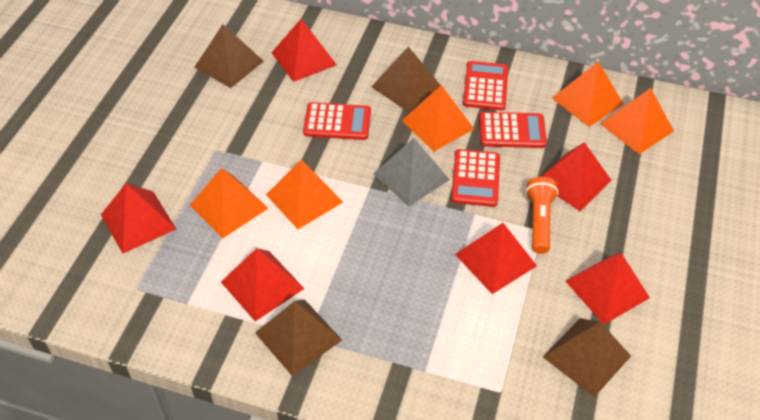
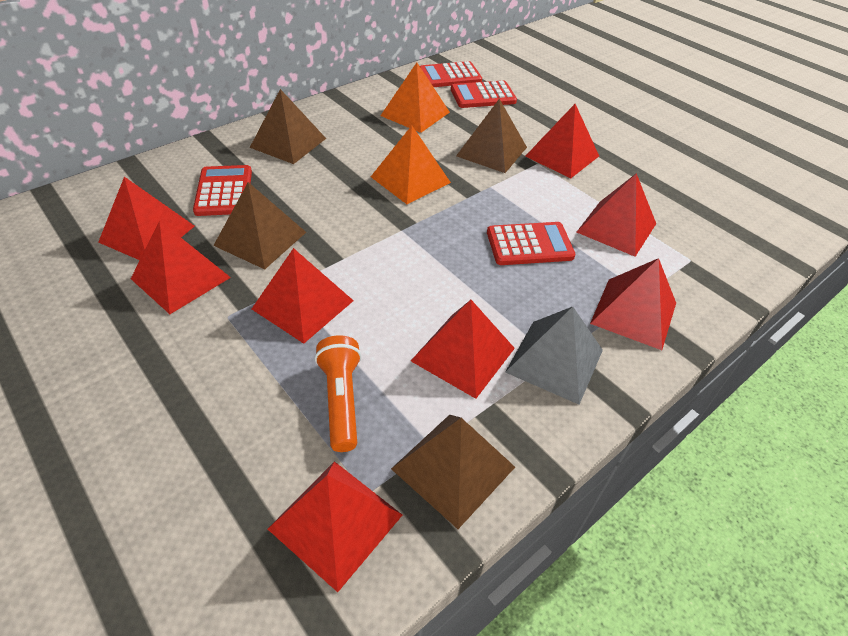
orange pyramid: 5 -> 2
red pyramid: 6 -> 8

